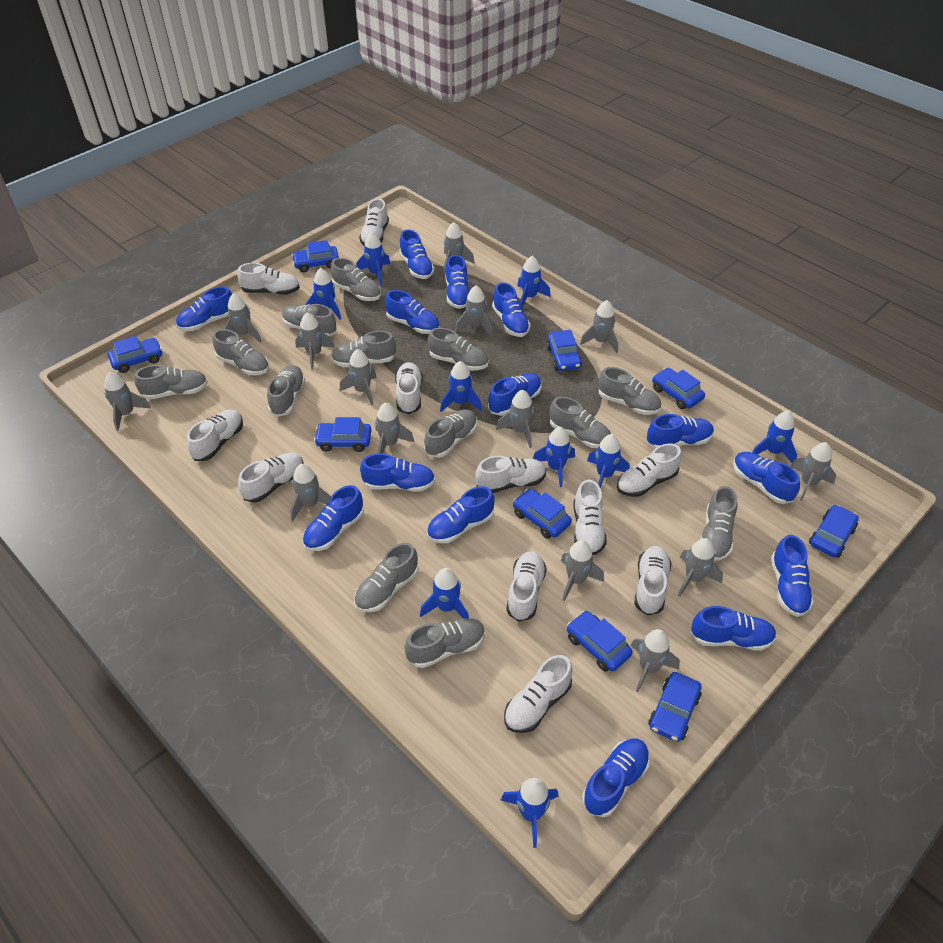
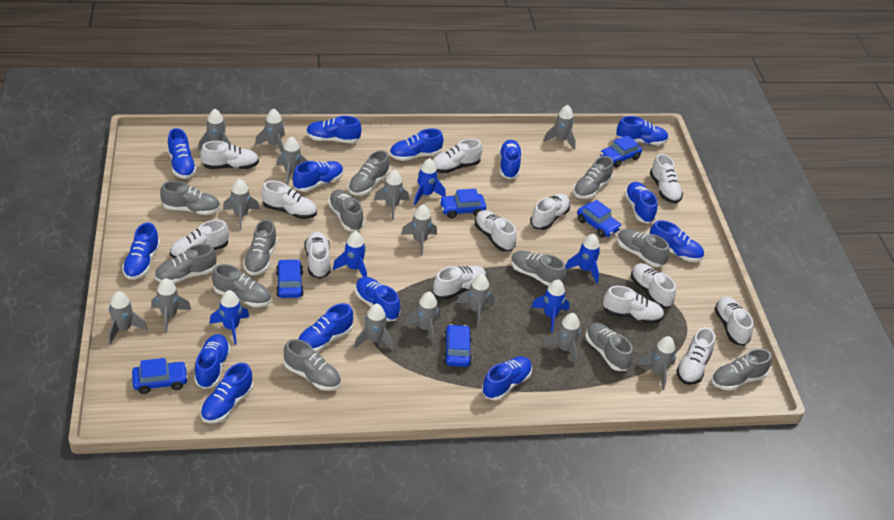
blue car: 9 -> 6
blue rocket: 9 -> 5
grey shoe: 13 -> 12
white shoe: 11 -> 13

